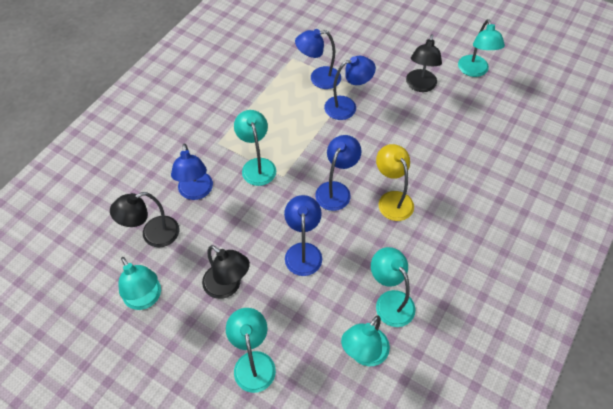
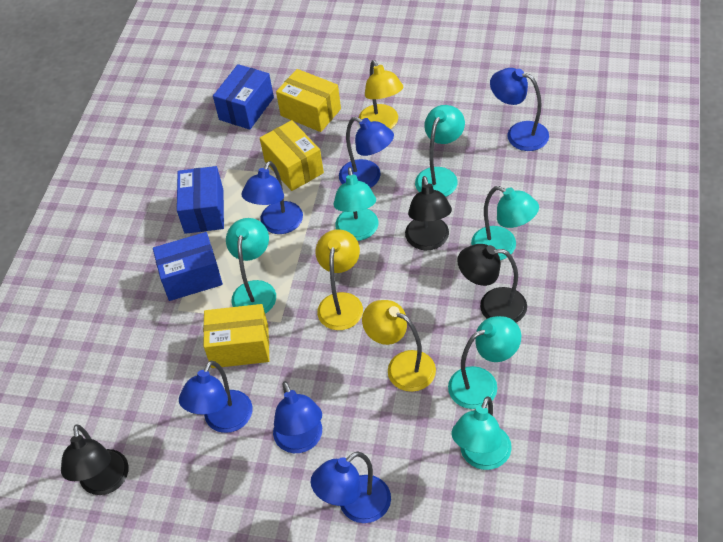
blue box: 0 -> 3
blue lamp: 5 -> 6
yellow box: 0 -> 3
yellow lamp: 1 -> 3

